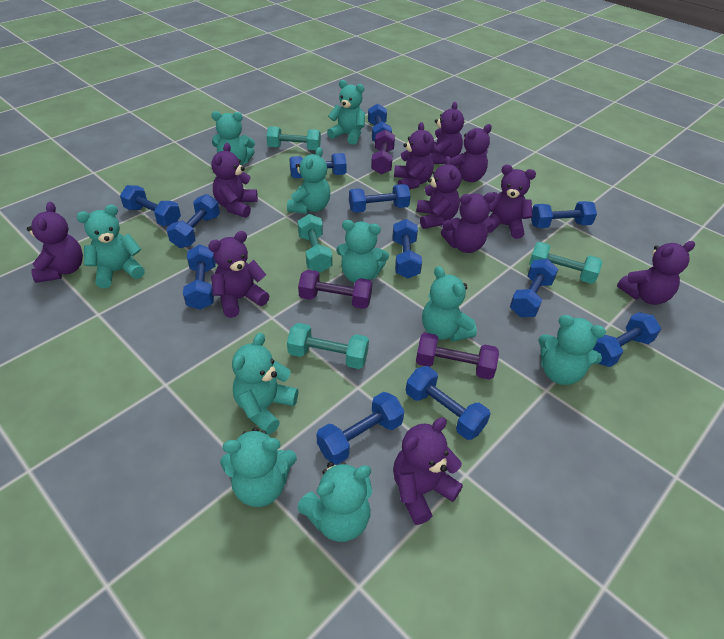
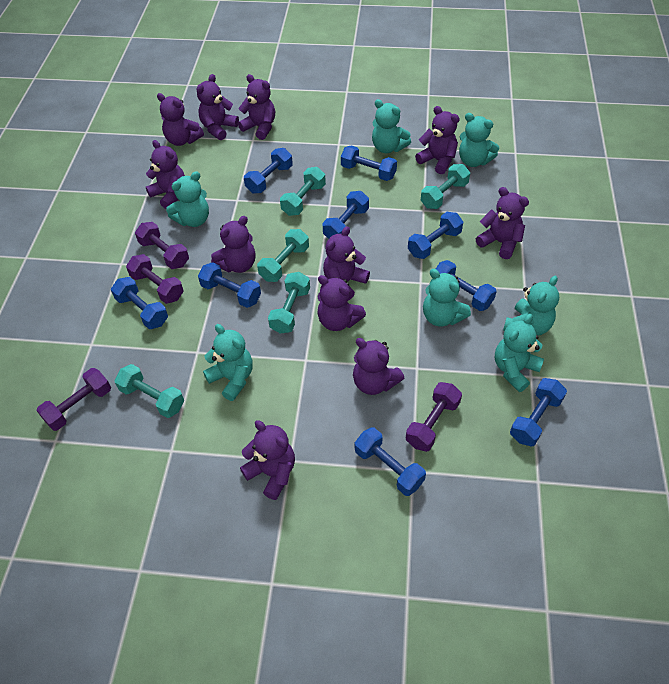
blue dumbbell: 12 -> 9
purple dumbbell: 3 -> 4
turquoise dumbbell: 4 -> 5
turquoise teddy bear: 10 -> 7

